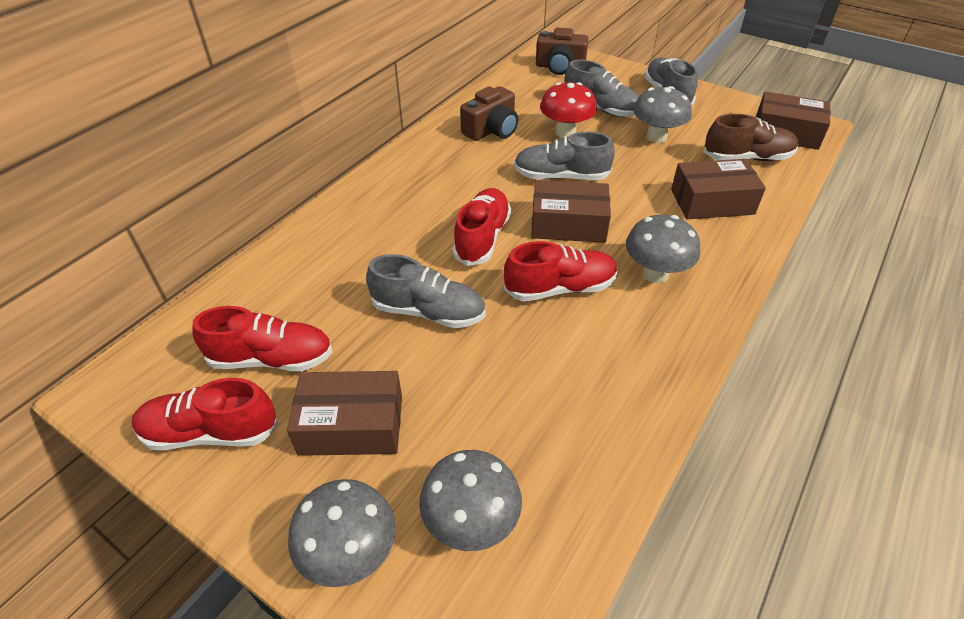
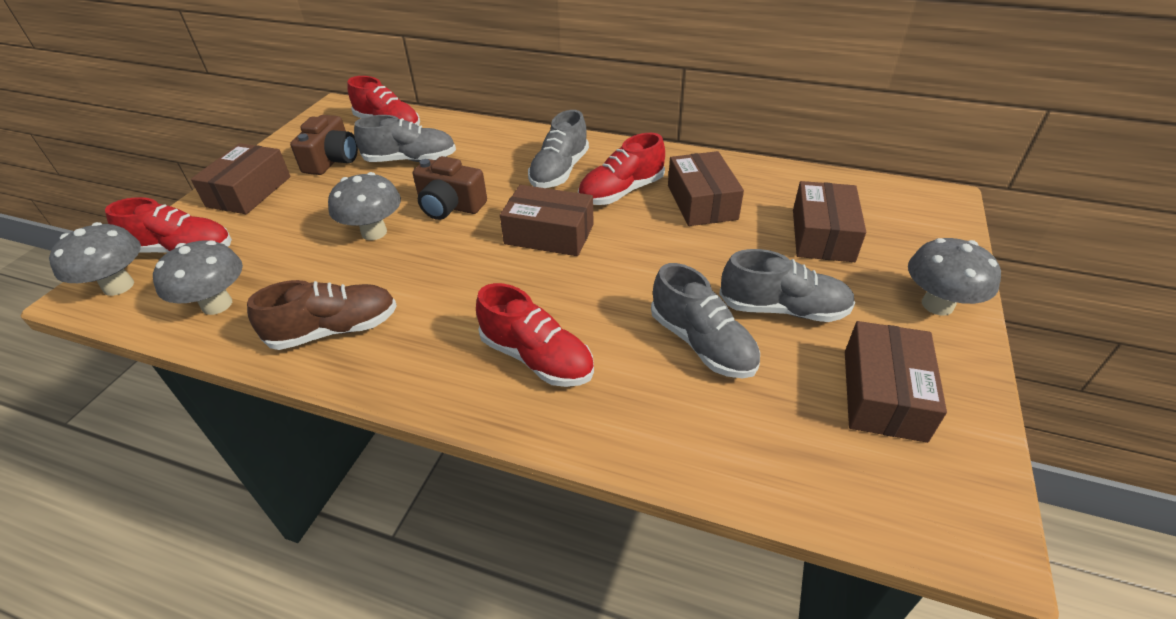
brown box: 4 -> 5
red mushroom: 1 -> 0

